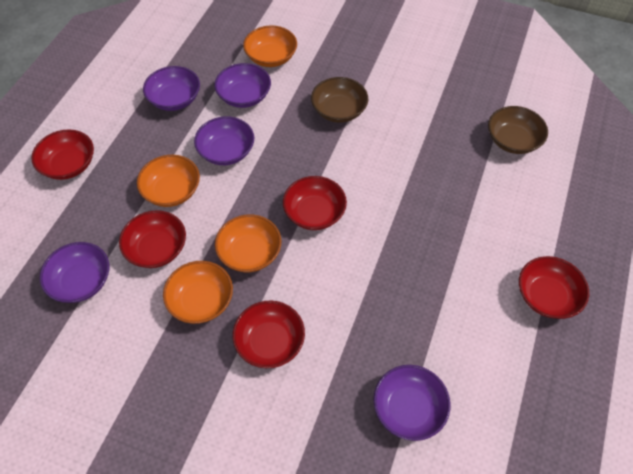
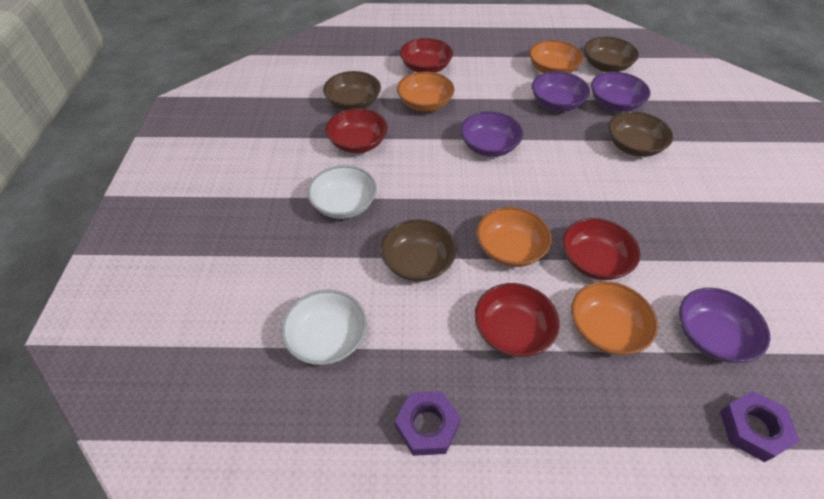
brown bowl: 2 -> 4
purple bowl: 5 -> 4
purple nut: 0 -> 2
red bowl: 5 -> 4
white bowl: 0 -> 2

